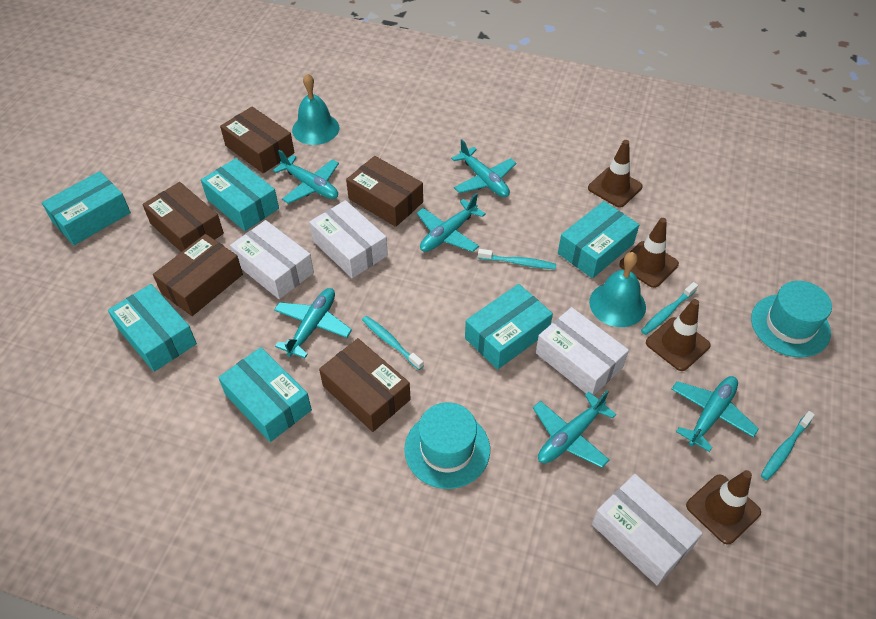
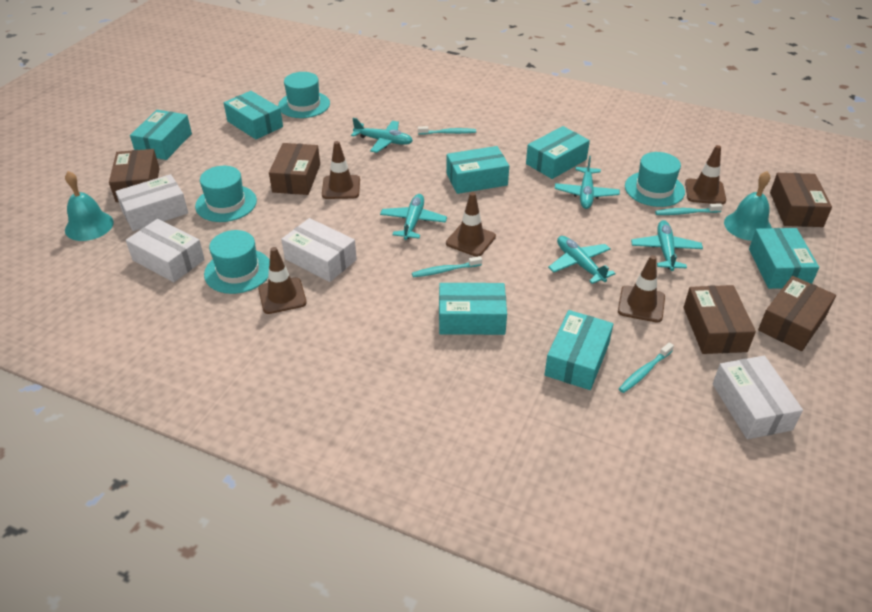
brown traffic cone: 4 -> 5
turquoise box: 6 -> 7
turquoise hat: 2 -> 4
turquoise plane: 6 -> 5

